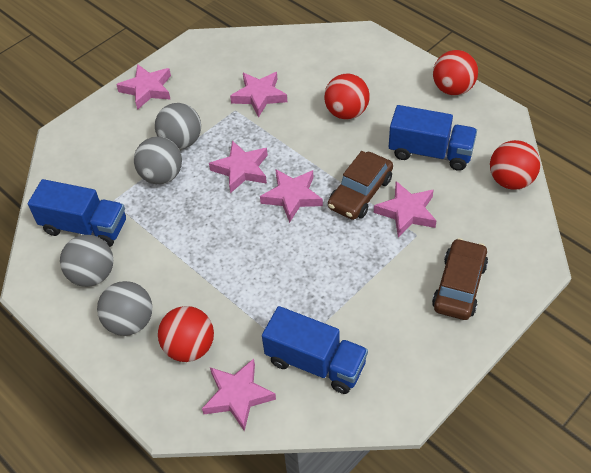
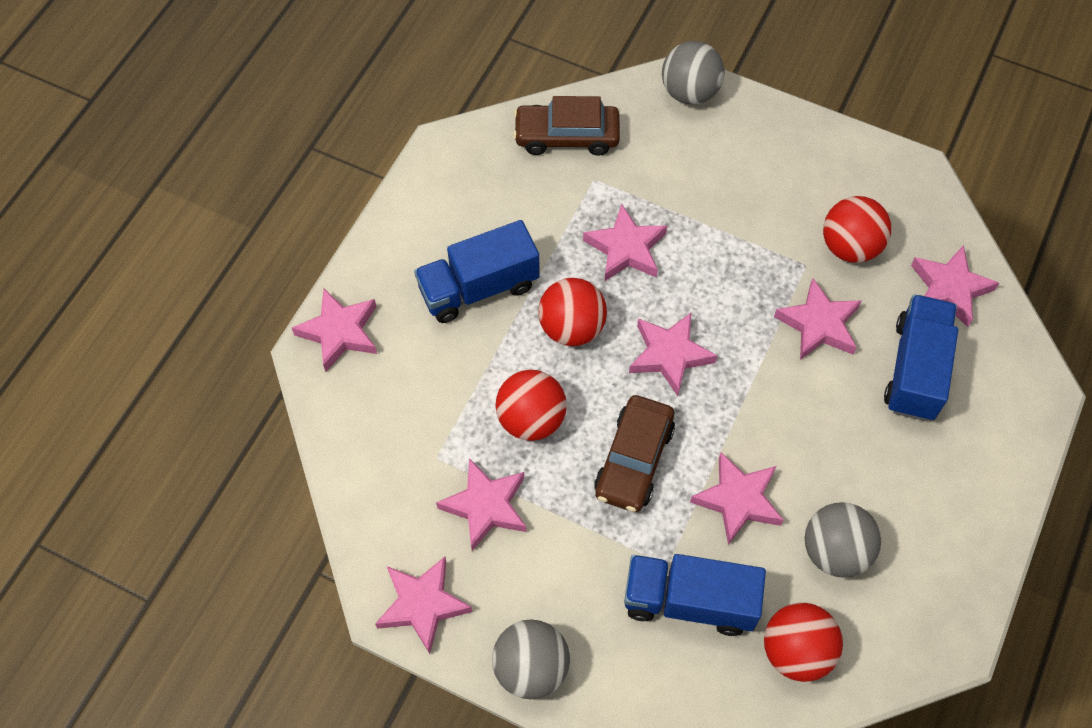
grey ball: 4 -> 3
pink star: 6 -> 8

